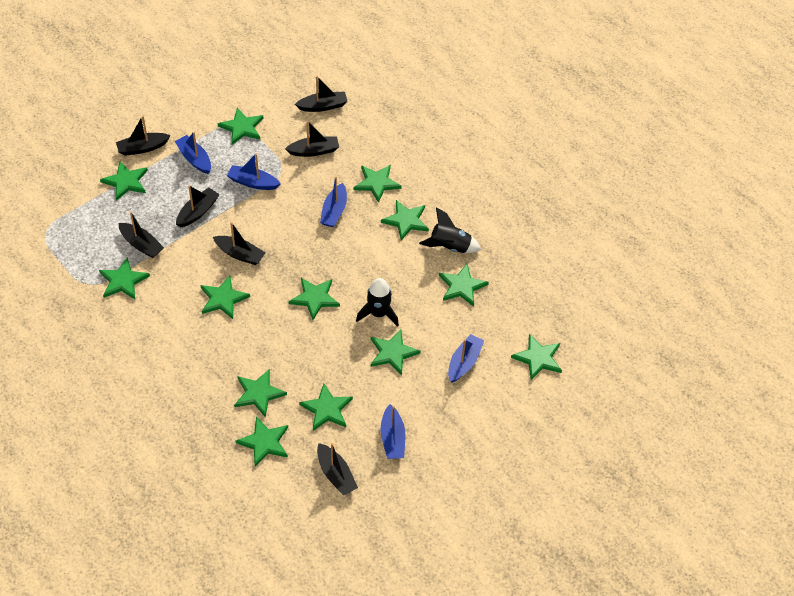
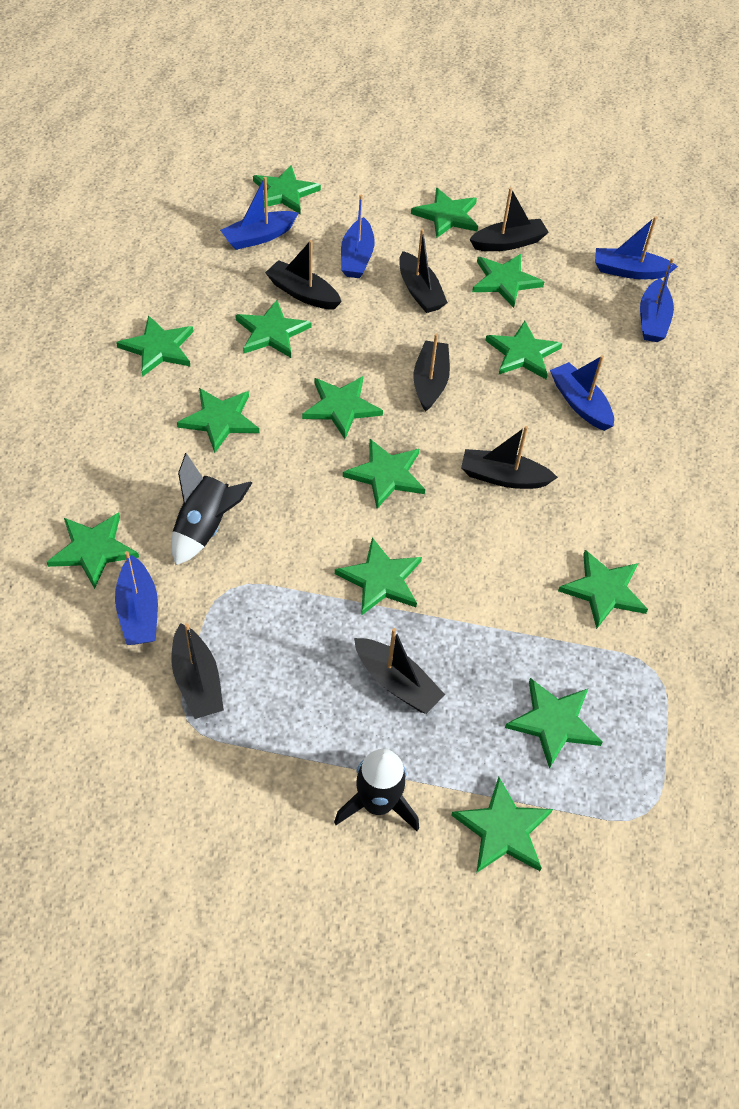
blue boat: 5 -> 6
green star: 13 -> 14

